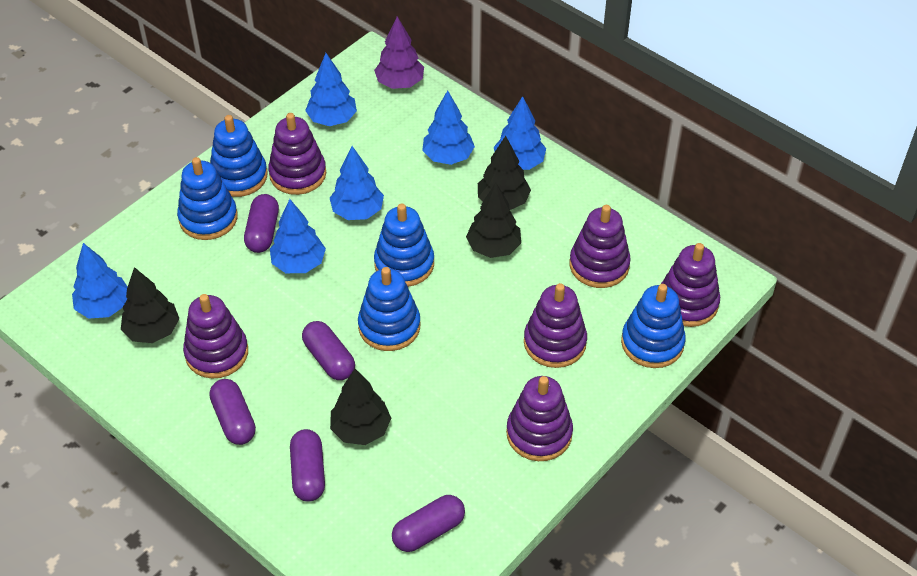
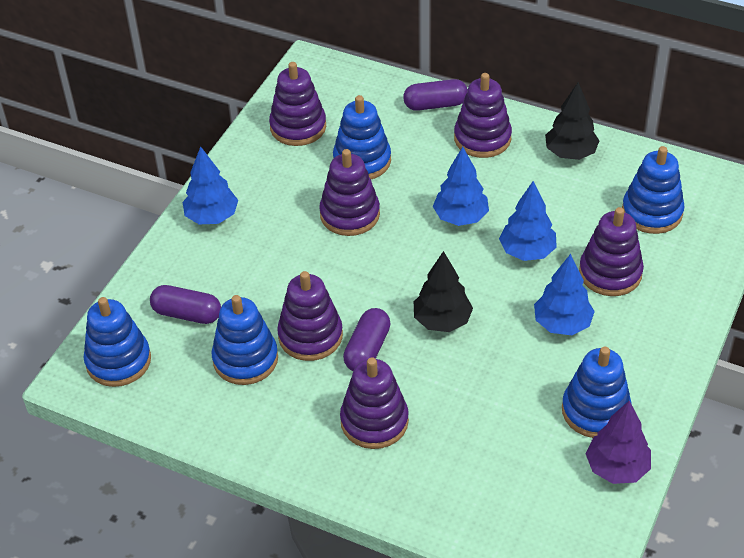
black tree: 4 -> 2
blue tree: 6 -> 4
purple capsule: 5 -> 3

